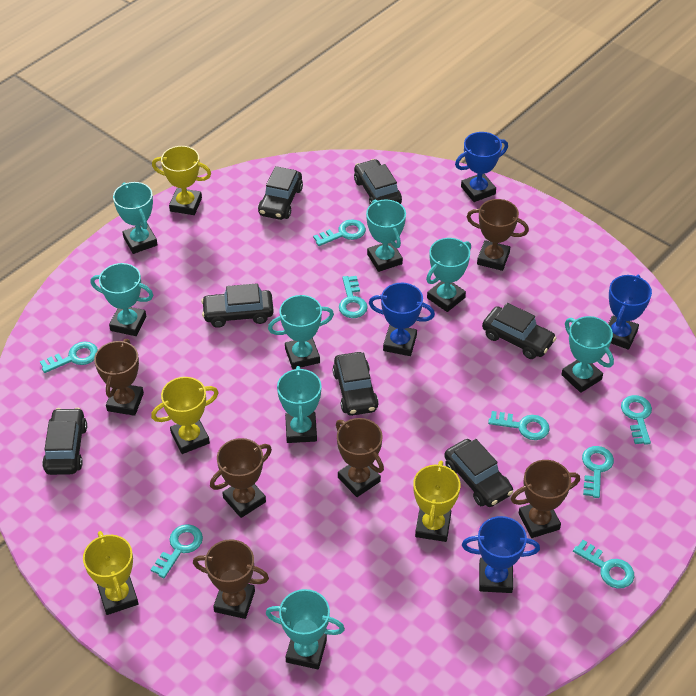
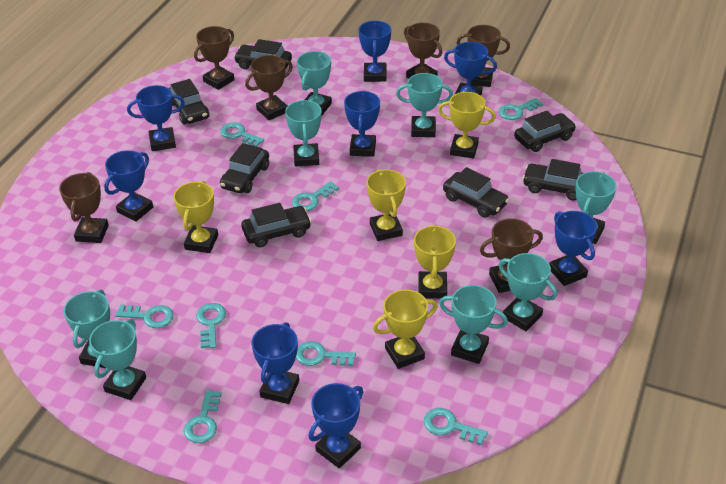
blue trophy: 4 -> 8
yellow trophy: 4 -> 5

